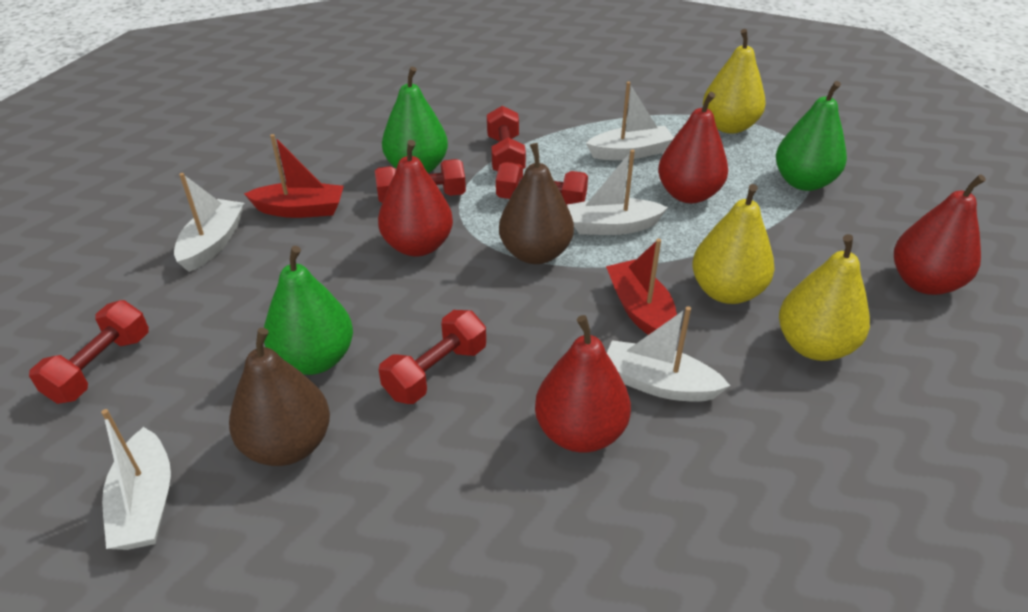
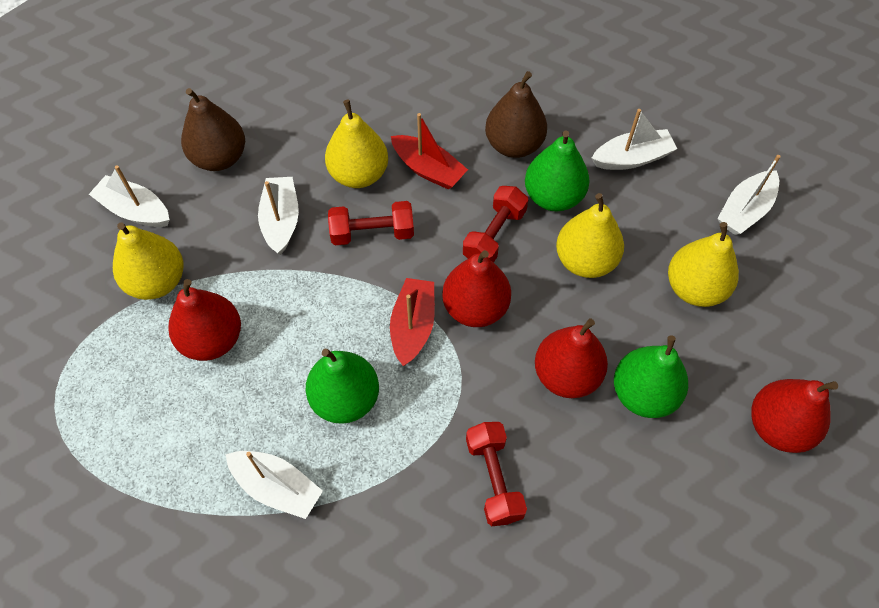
red dumbbell: 5 -> 3
yellow pear: 3 -> 4

